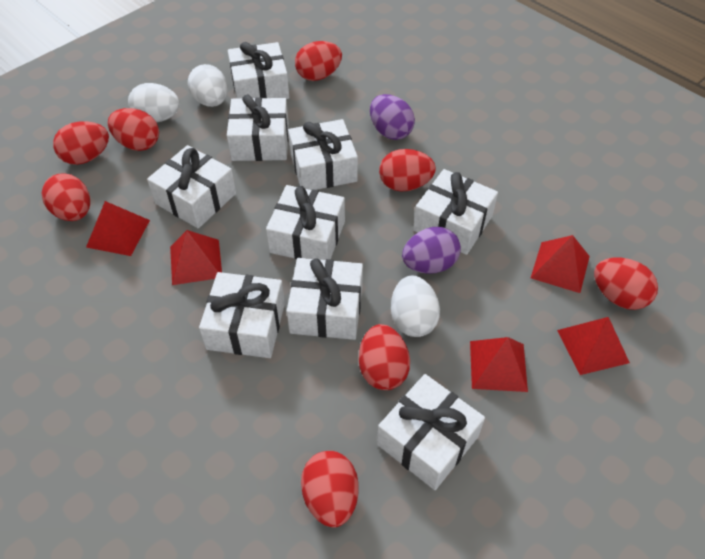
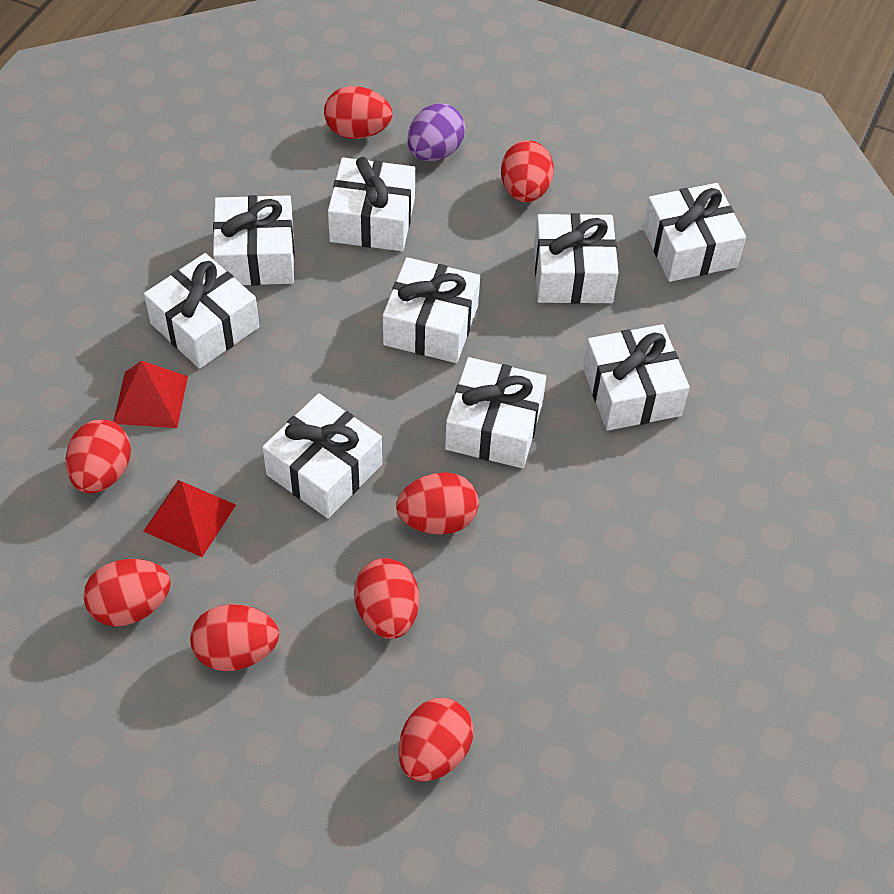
purple egg: 2 -> 1
red pyramid: 5 -> 2
white egg: 3 -> 0

